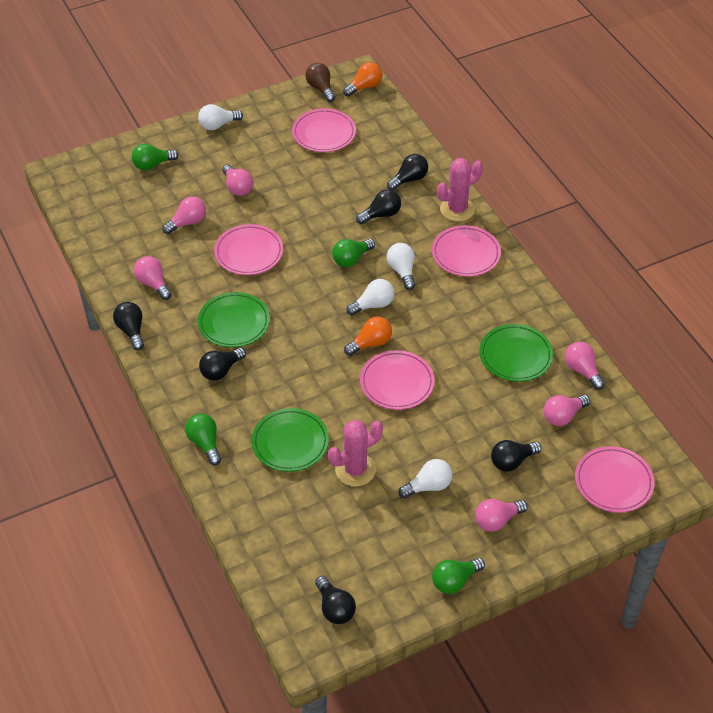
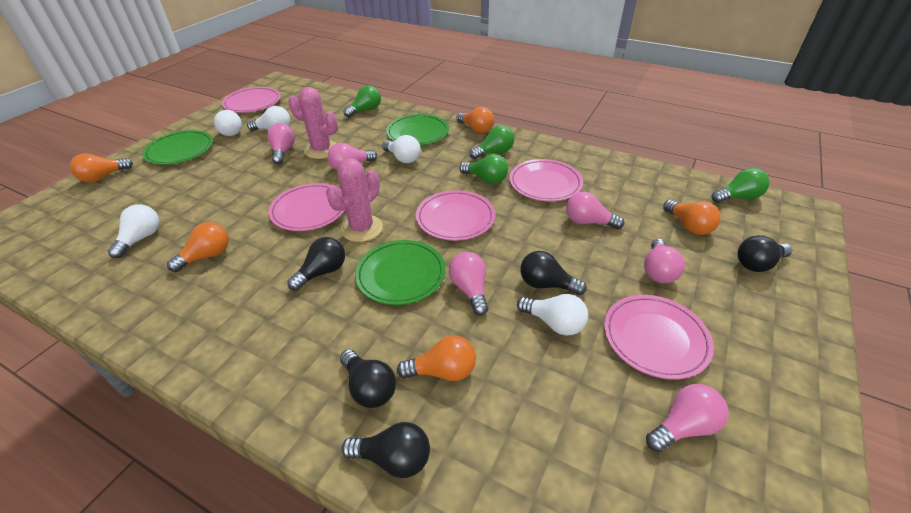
black light bulb: 6 -> 5
brown light bulb: 1 -> 0
orange light bulb: 2 -> 5
white light bulb: 4 -> 5

